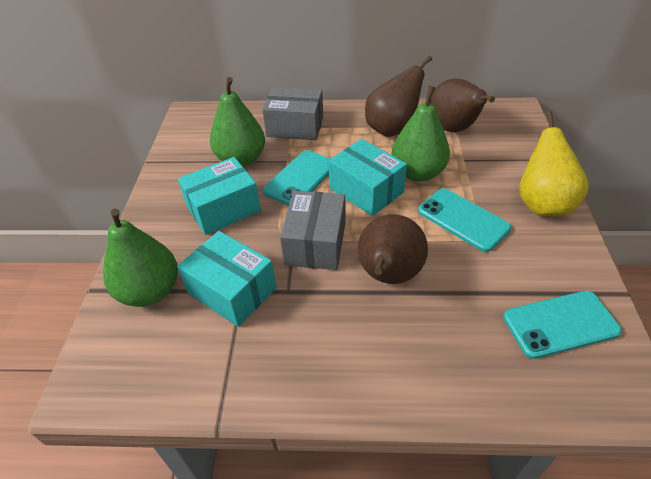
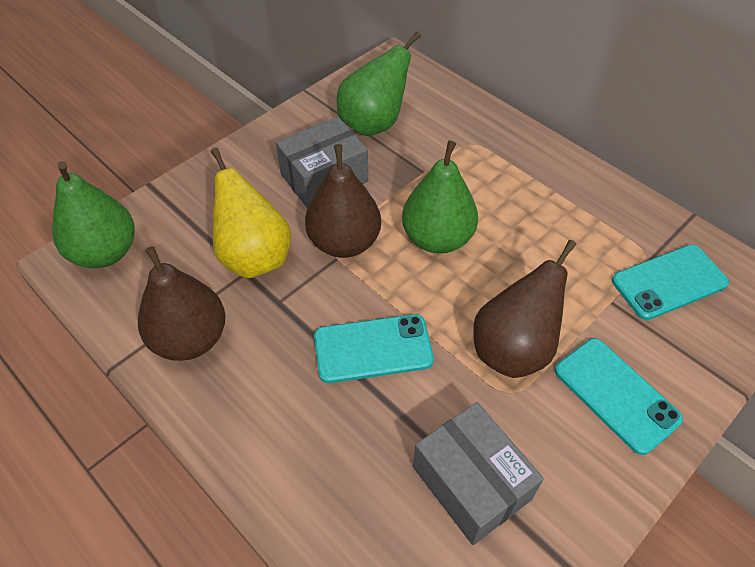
turquoise box: 3 -> 0

